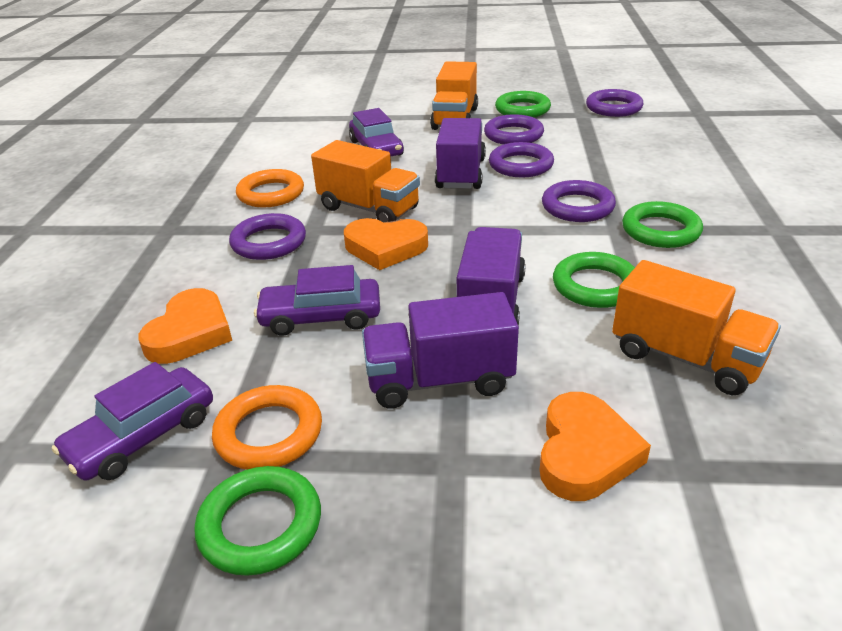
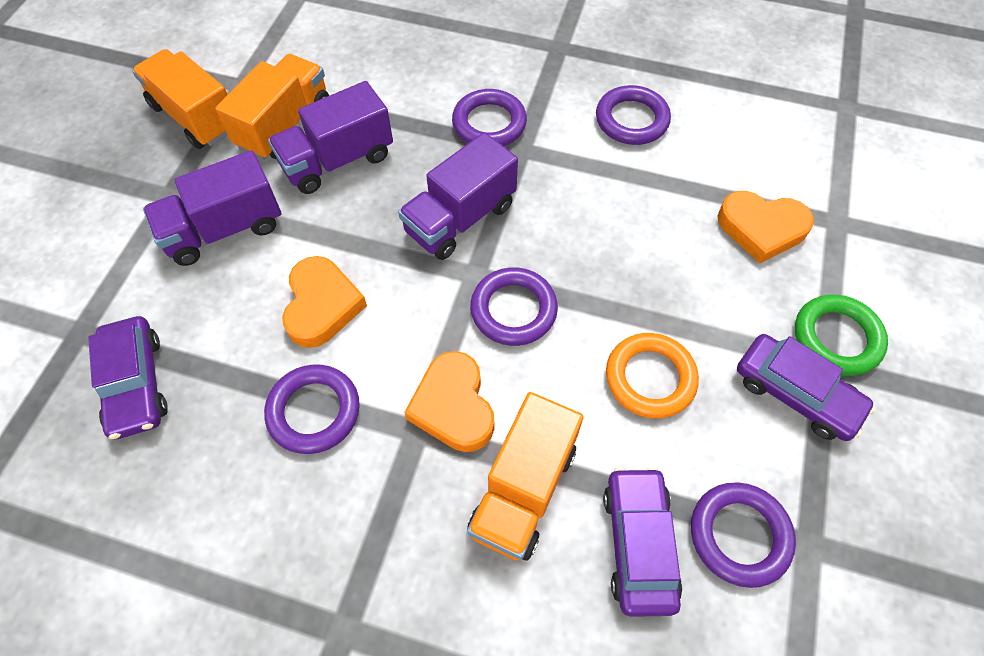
green ring: 4 -> 1
orange ring: 2 -> 1

